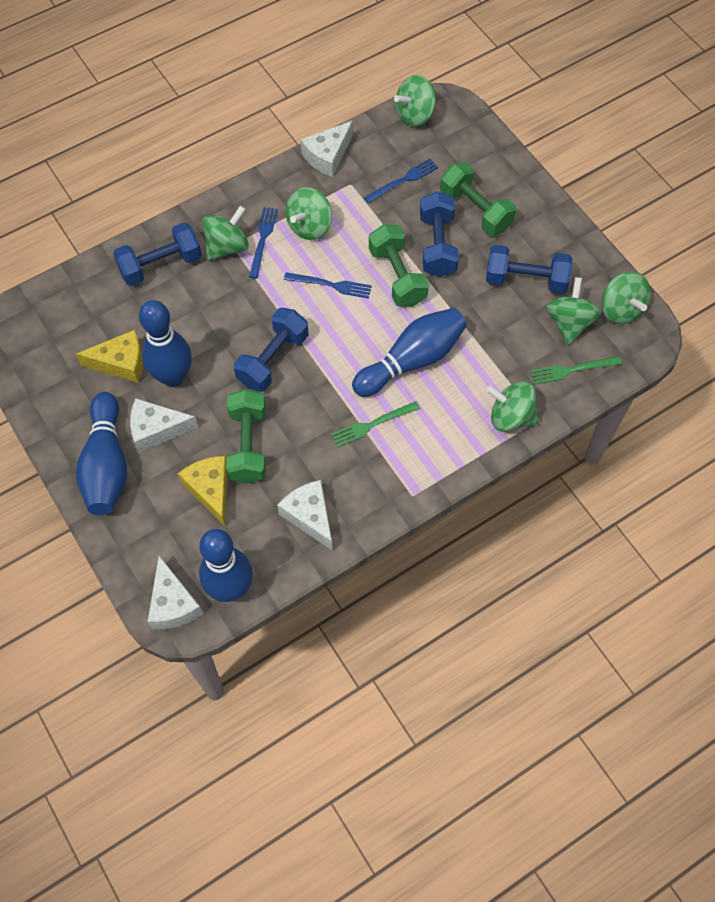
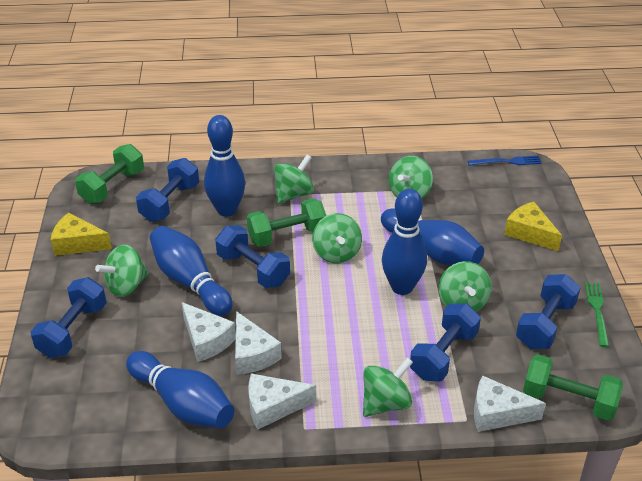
blue bowling pin: 4 -> 5
blue dumbbell: 4 -> 5
blue fork: 3 -> 1
green fork: 2 -> 1

